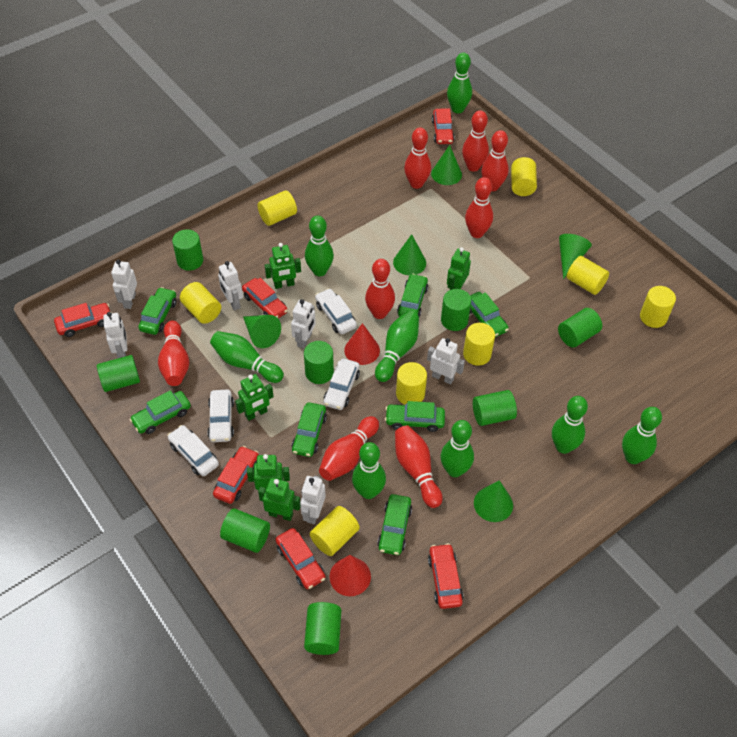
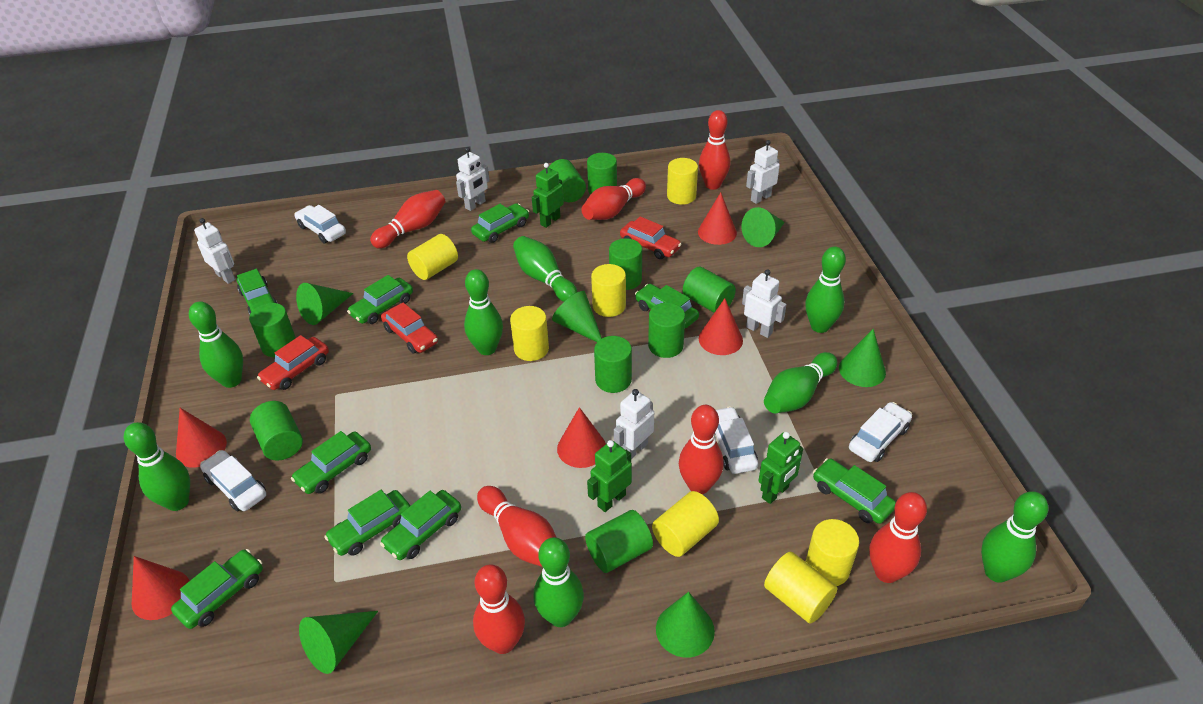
green car: 7 -> 9
green cone: 5 -> 6
green cylinder: 8 -> 9
green robot: 5 -> 3
red bowling pin: 8 -> 7
red car: 6 -> 3
red cone: 2 -> 5
white robot: 6 -> 5
yellow cylinder: 8 -> 7

